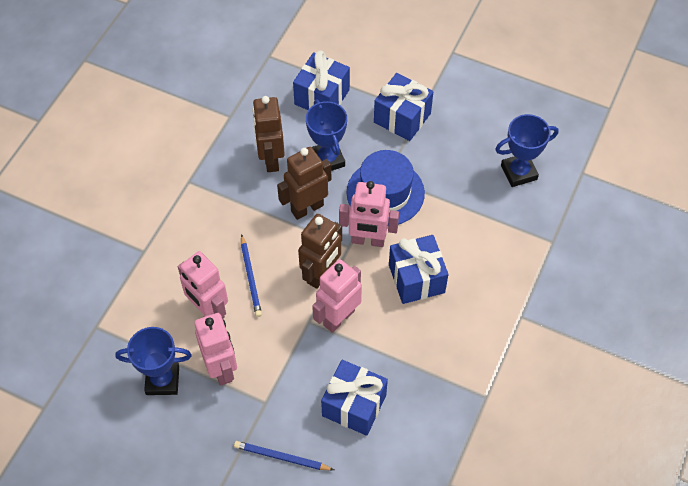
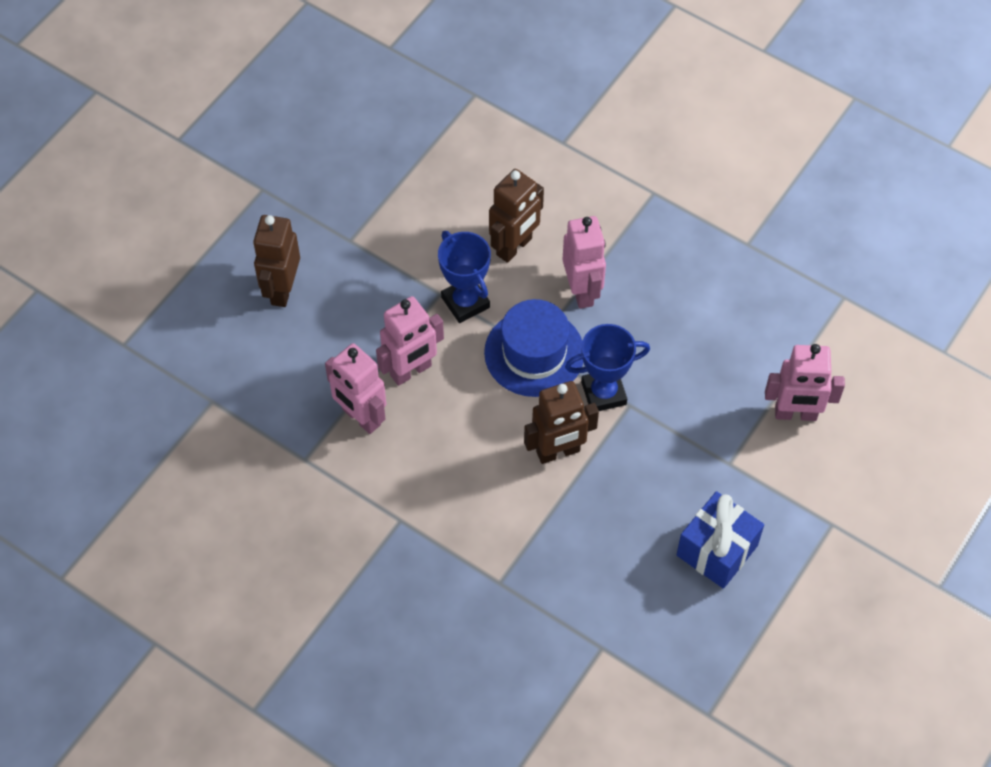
blue gift: 4 -> 1
blue pencil: 2 -> 0
blue trophy: 3 -> 2

